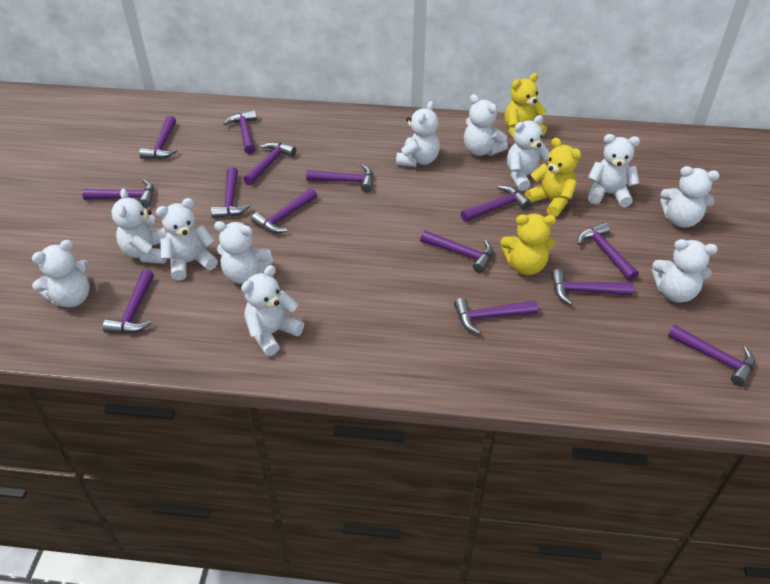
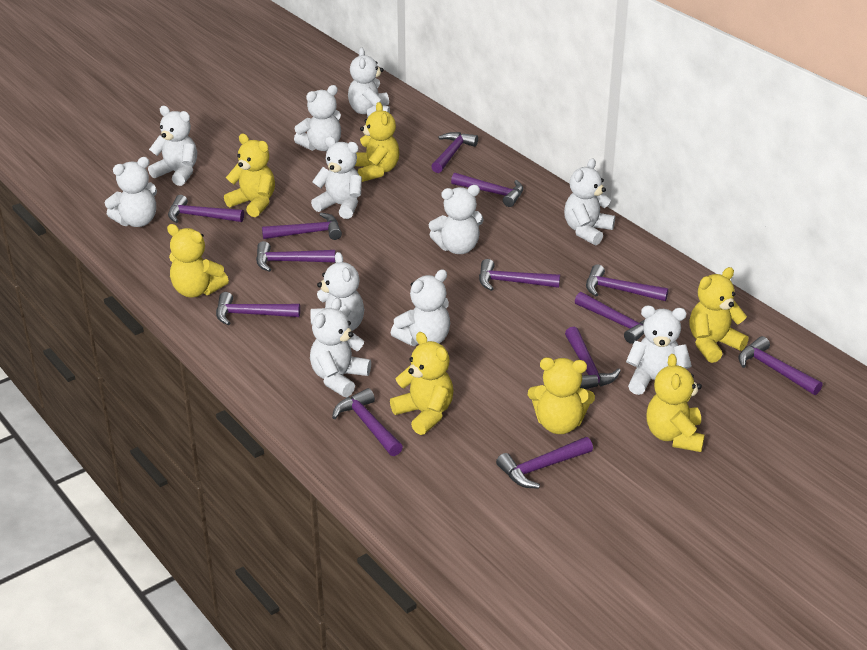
purple hammer: 14 -> 13
yellow teddy bear: 3 -> 7

